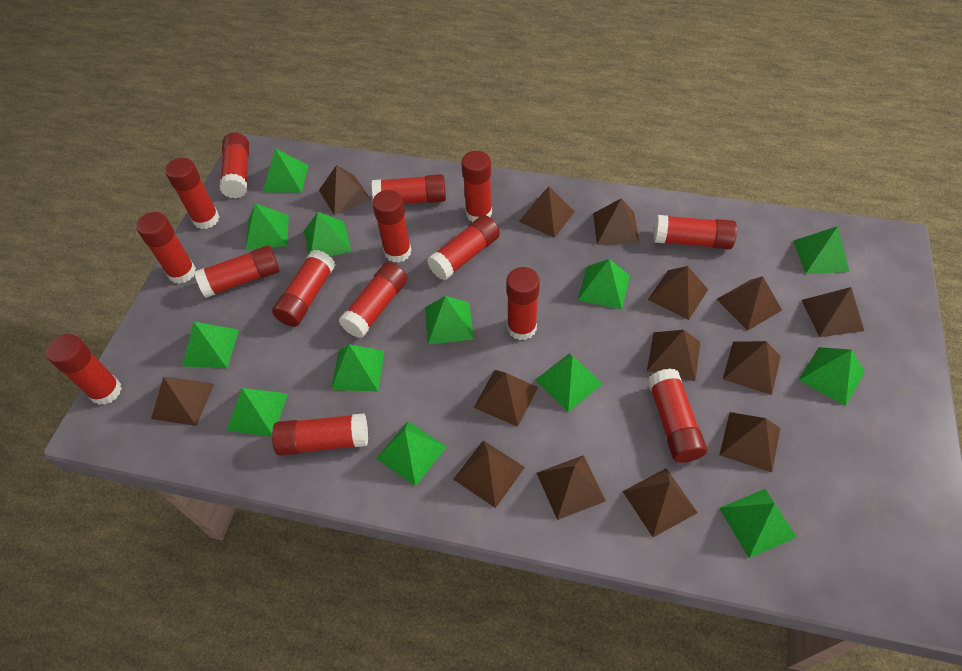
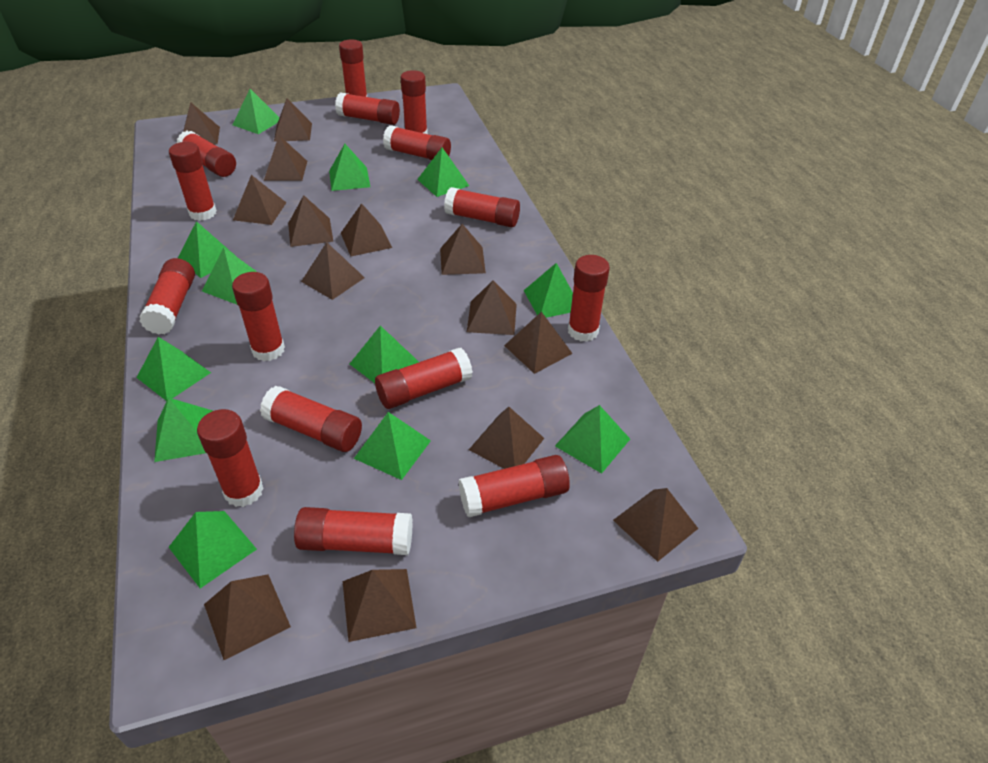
green pyramid: 13 -> 12

